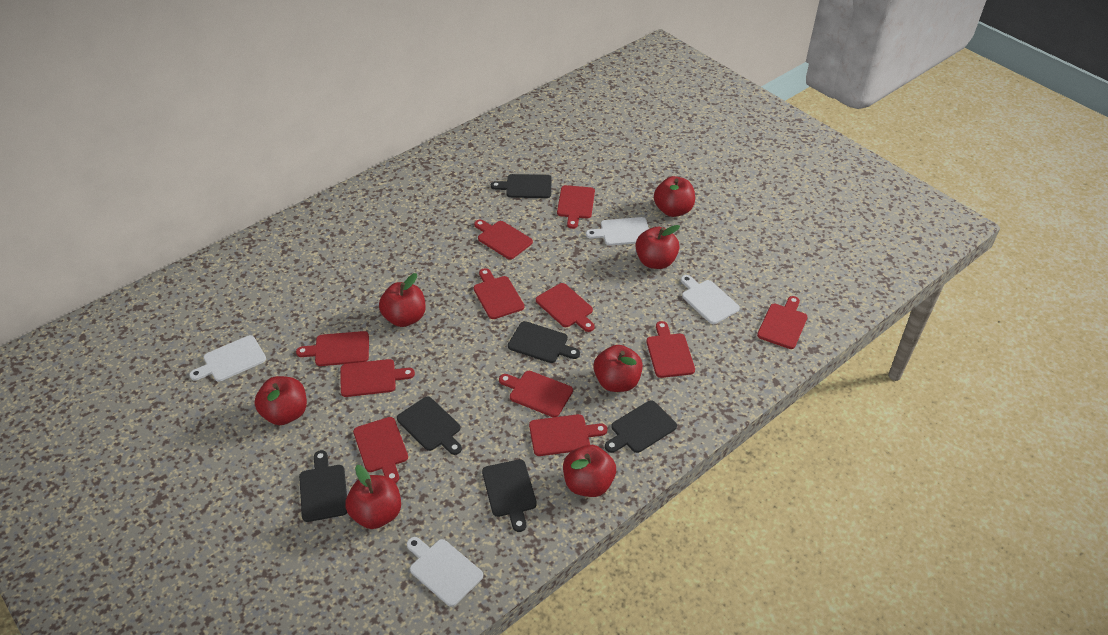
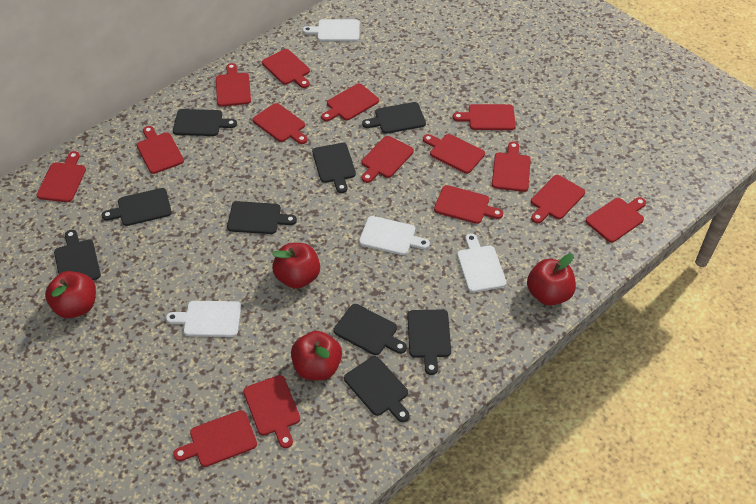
black cutting board: 6 -> 9
red apple: 7 -> 4
red cutting board: 11 -> 15

